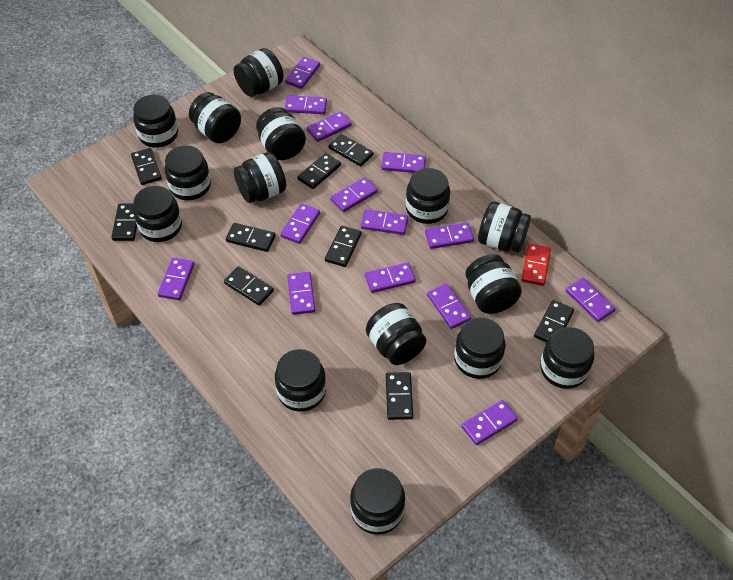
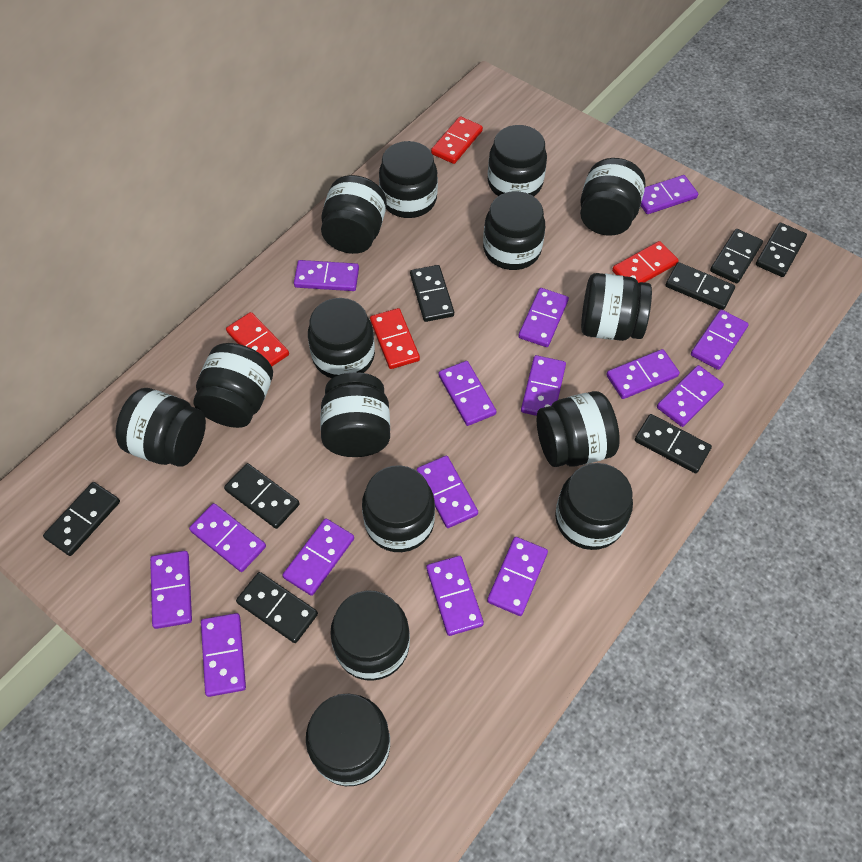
black domino: 9 -> 8
purple domino: 14 -> 15
red domino: 1 -> 4

